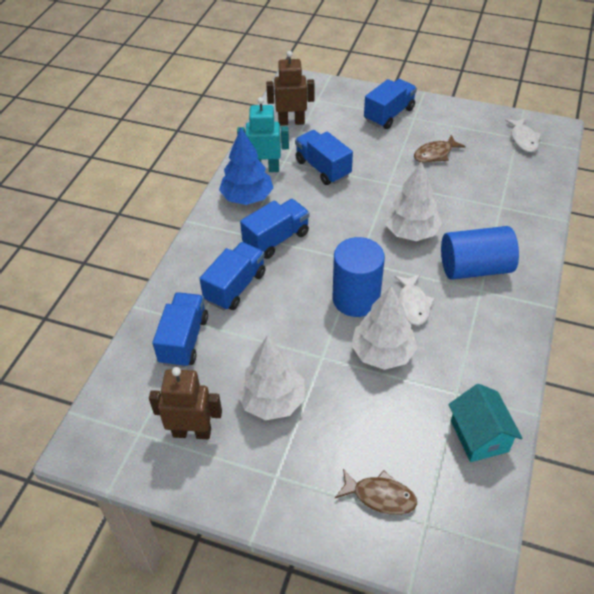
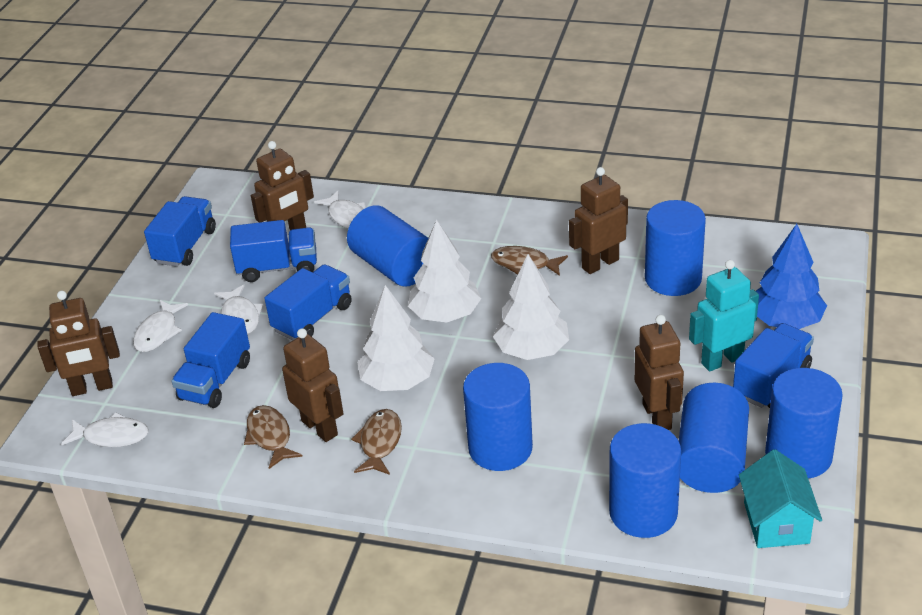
blue cylinder: 2 -> 6
brown fish: 2 -> 3
brown robot: 2 -> 5
white fish: 2 -> 4

